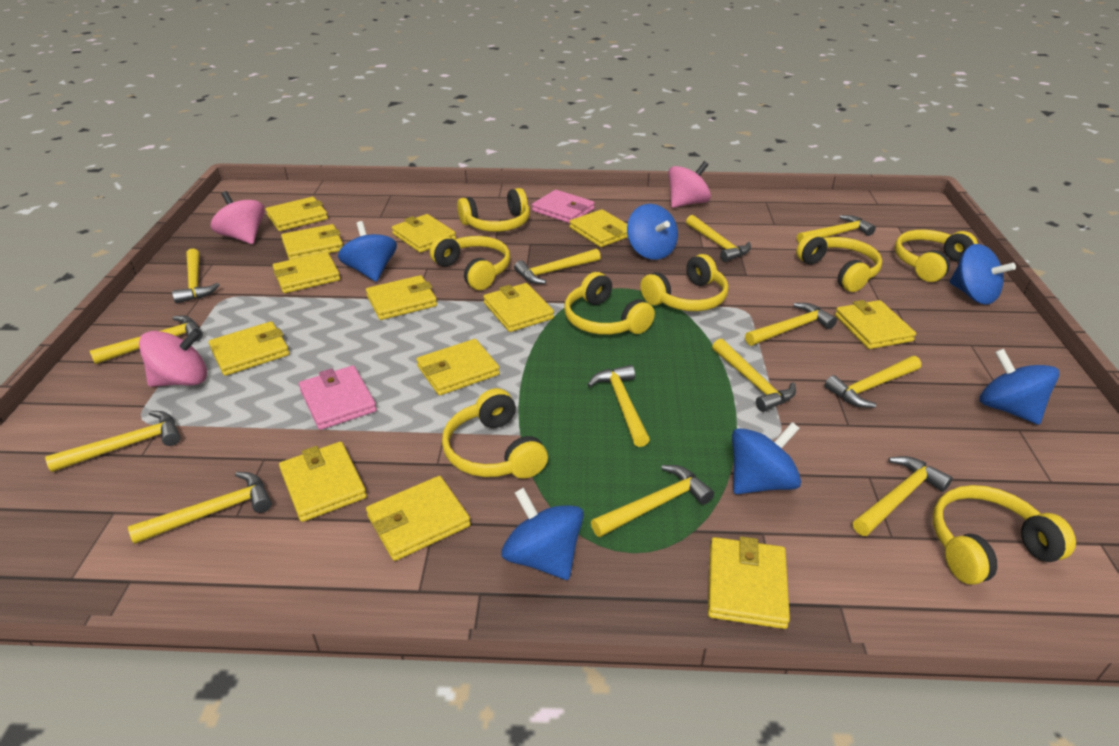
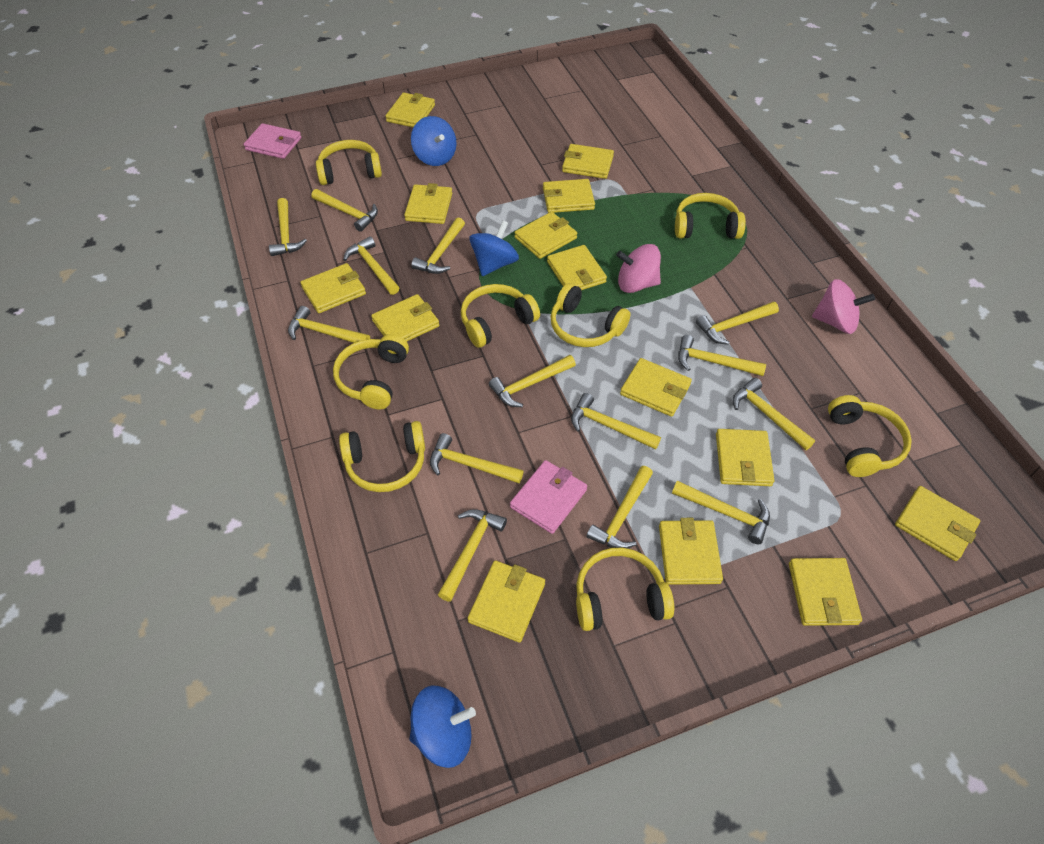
blue spinning top: 6 -> 3
pink spinning top: 3 -> 2
yellow hammer: 13 -> 14
yellow wallet: 13 -> 14

